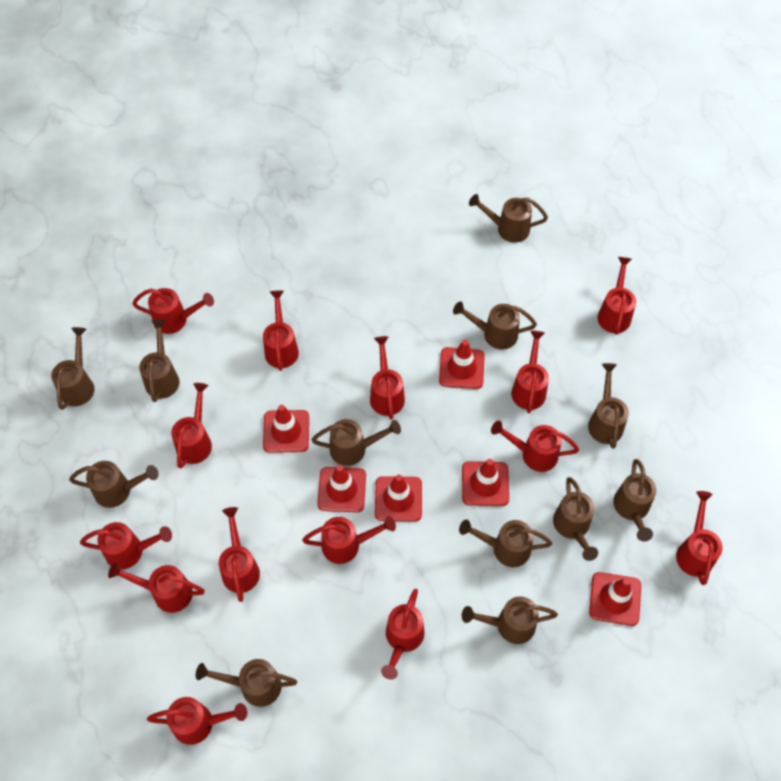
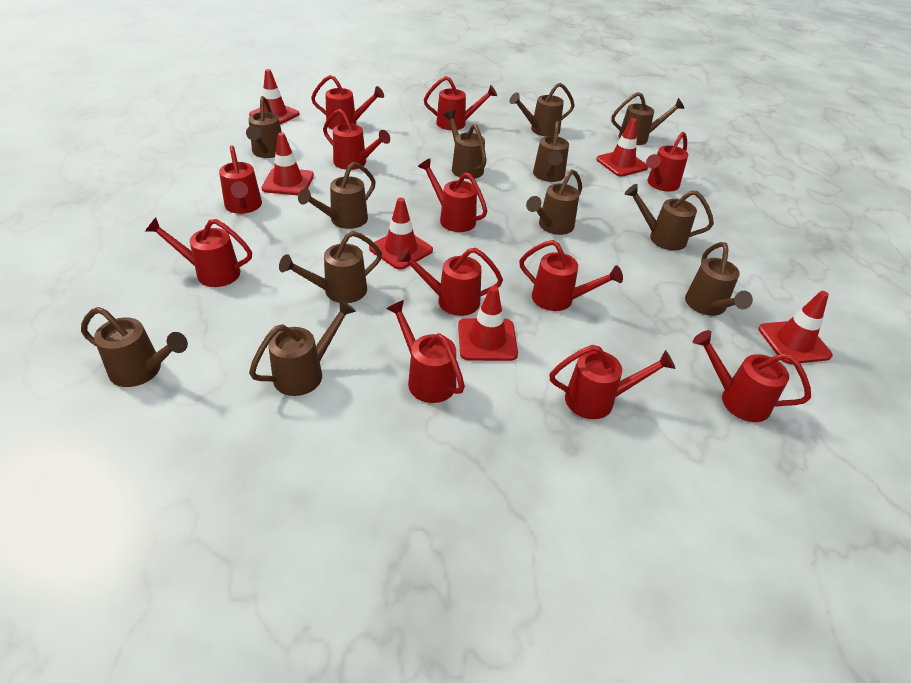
red watering can: 14 -> 12

